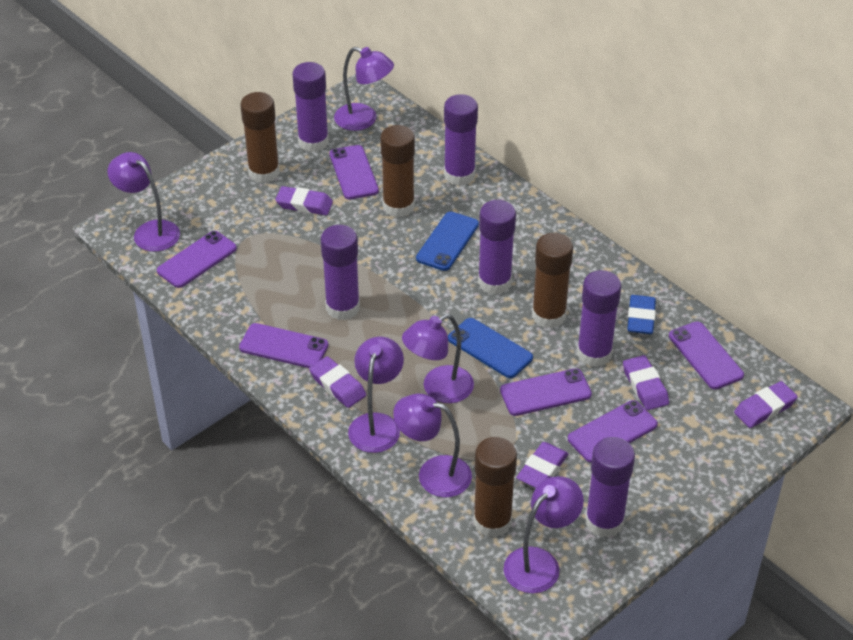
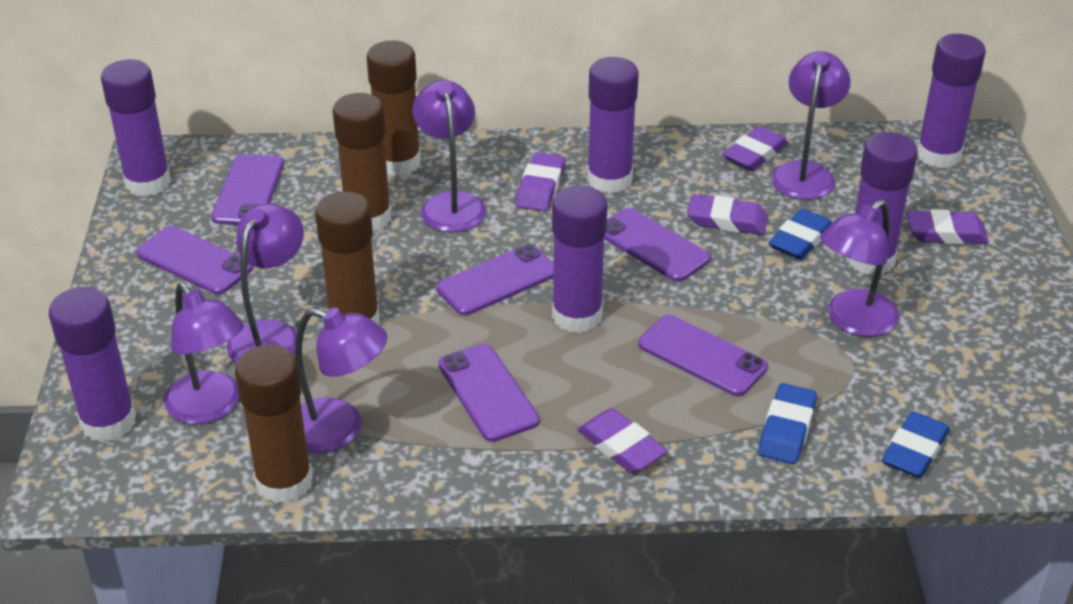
blue eraser: 1 -> 3
blue phone: 2 -> 0

